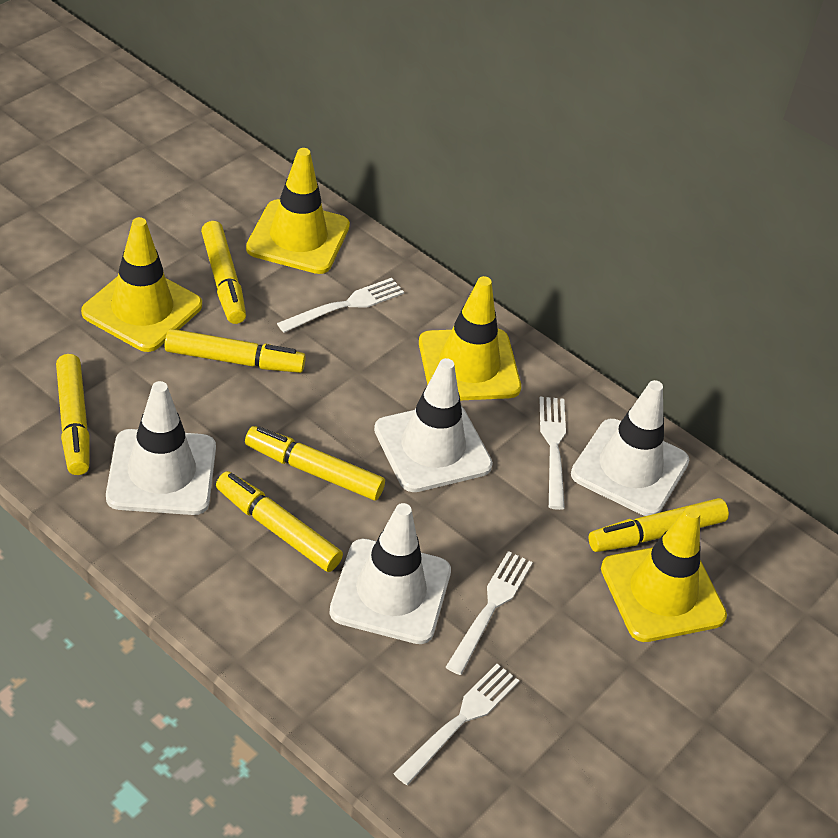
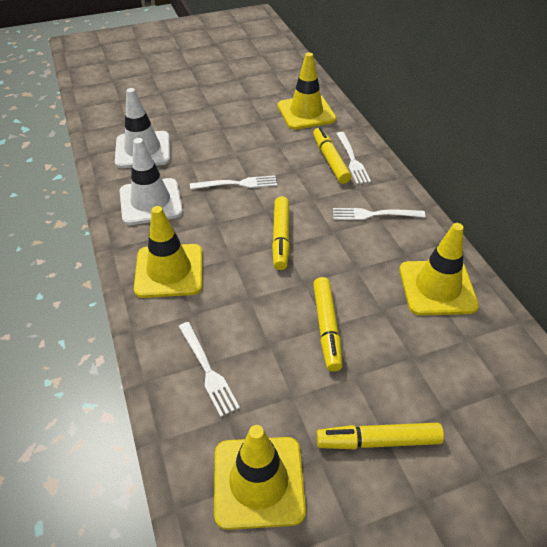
white traffic cone: 4 -> 2
yellow marker: 6 -> 4

